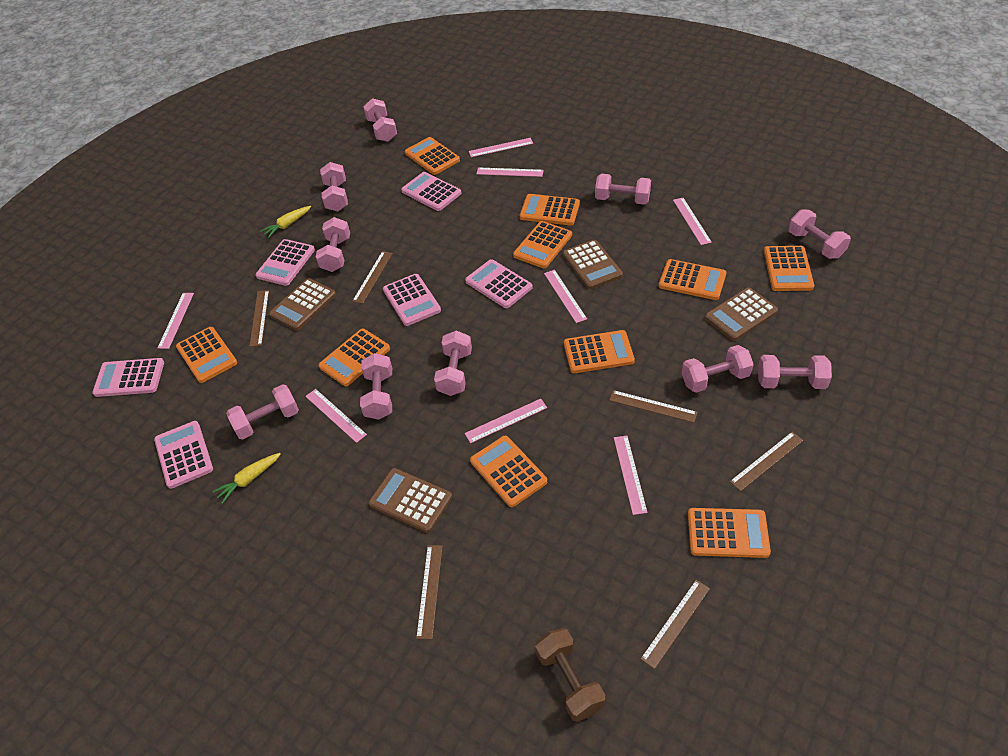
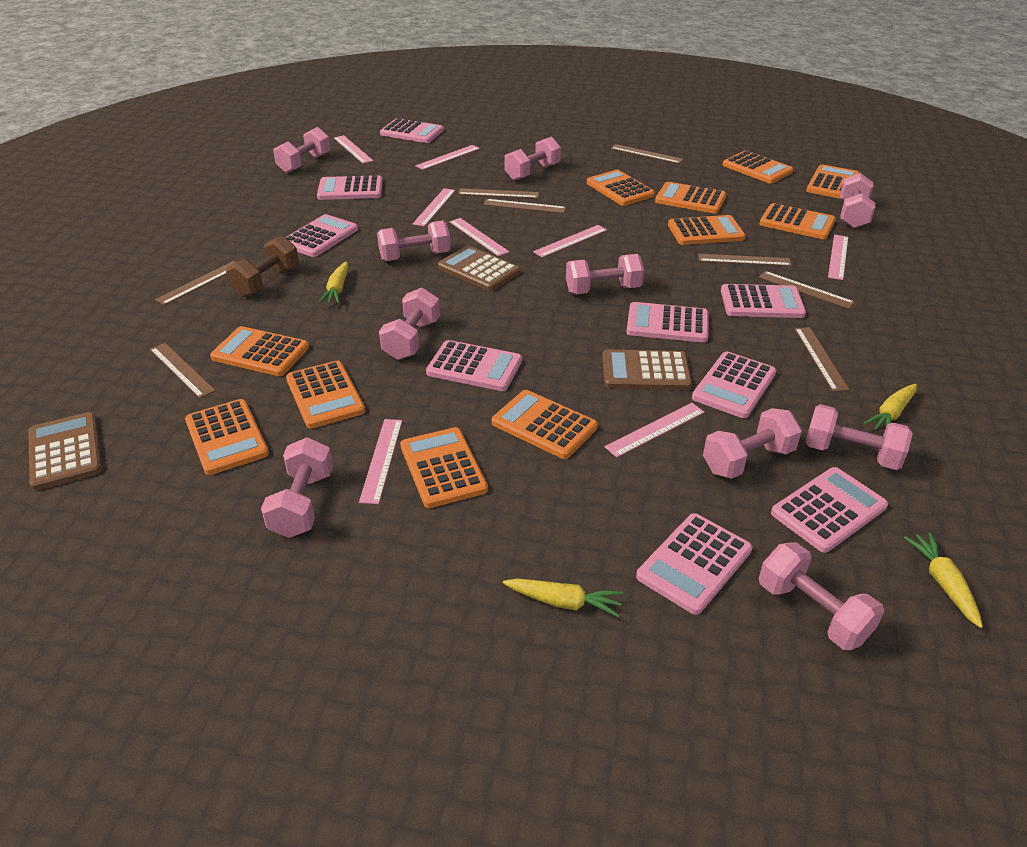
brown calculator: 4 -> 3
brown ruler: 6 -> 8
orange calculator: 10 -> 11
pink calculator: 6 -> 9
yellow carrot: 2 -> 4

